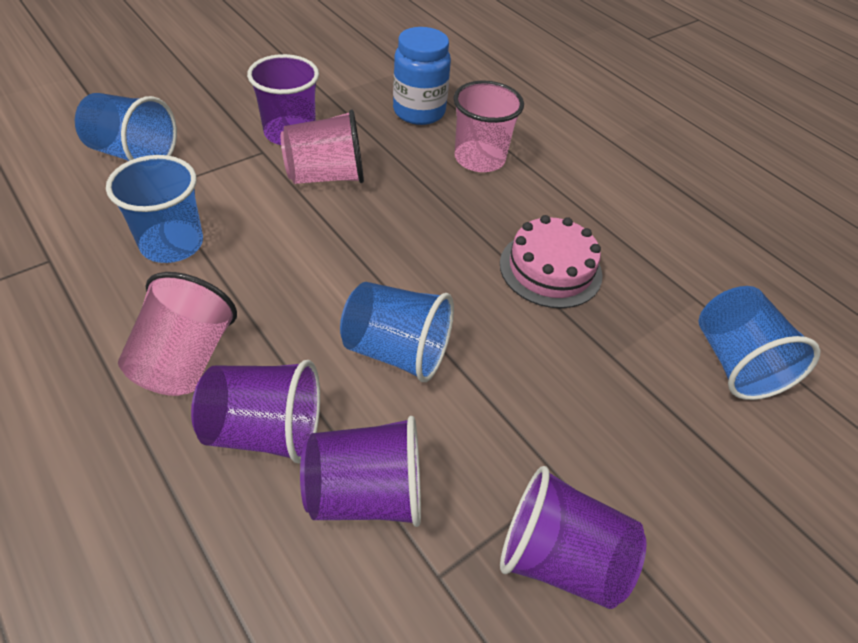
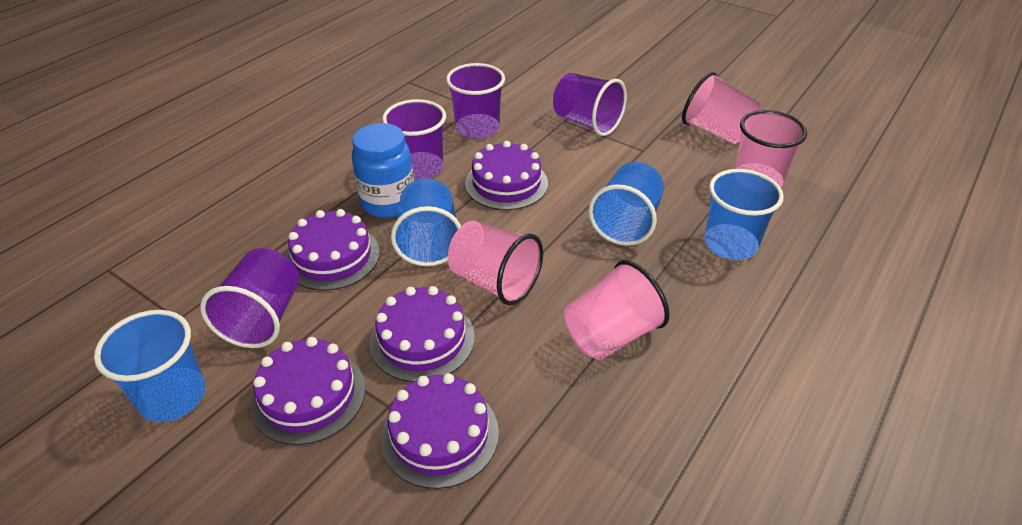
pink cake: 1 -> 0
pink cup: 3 -> 4
purple cake: 0 -> 5

